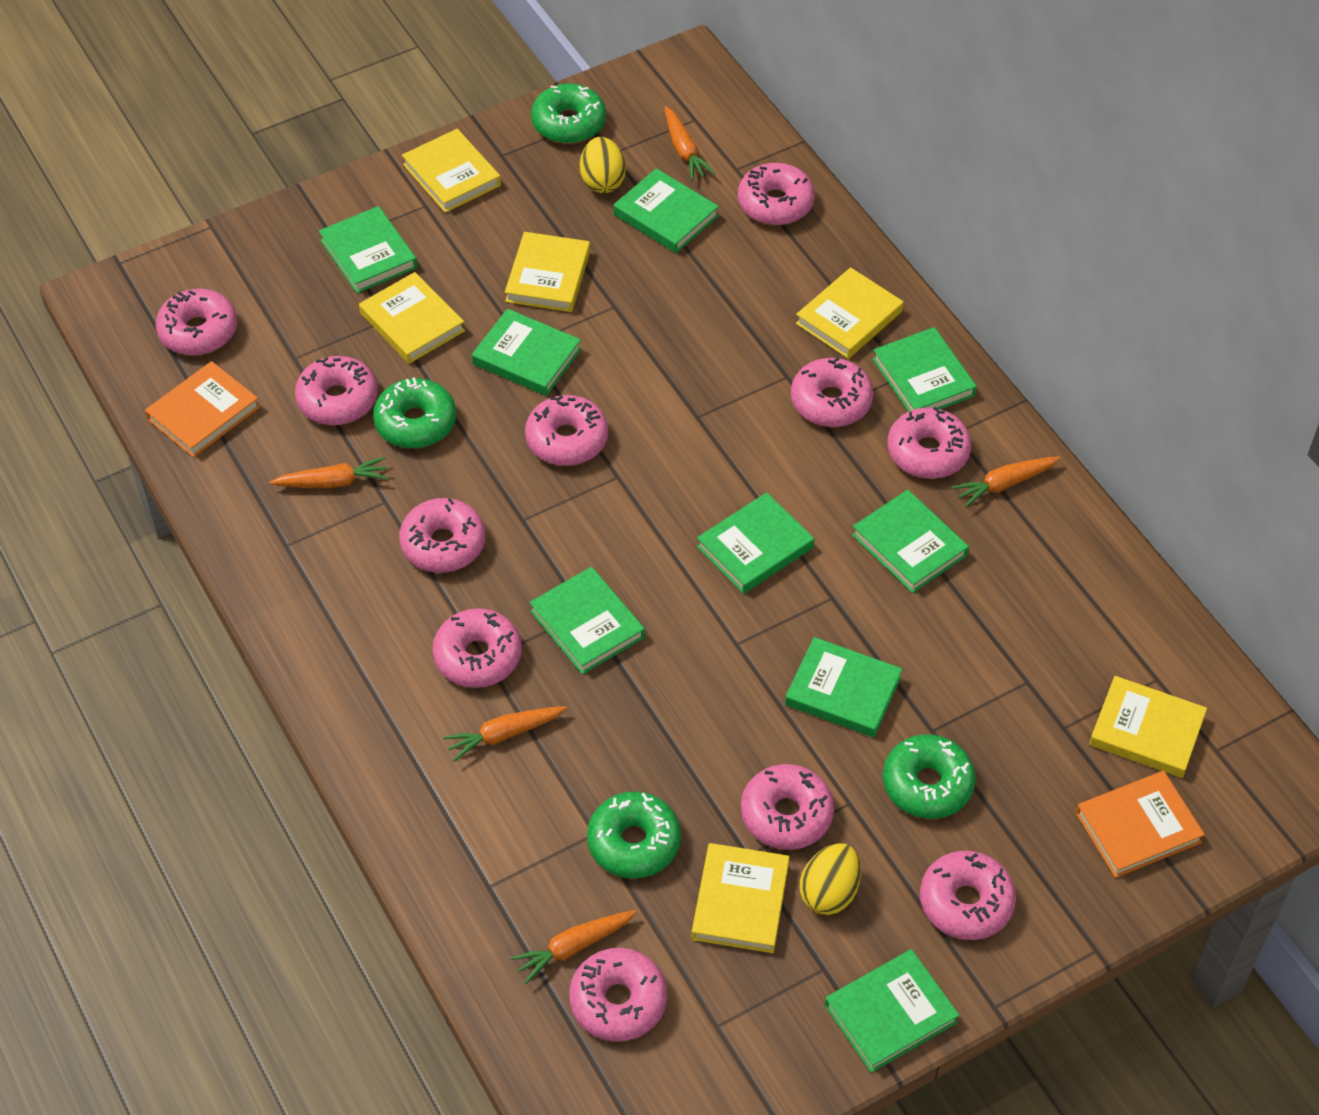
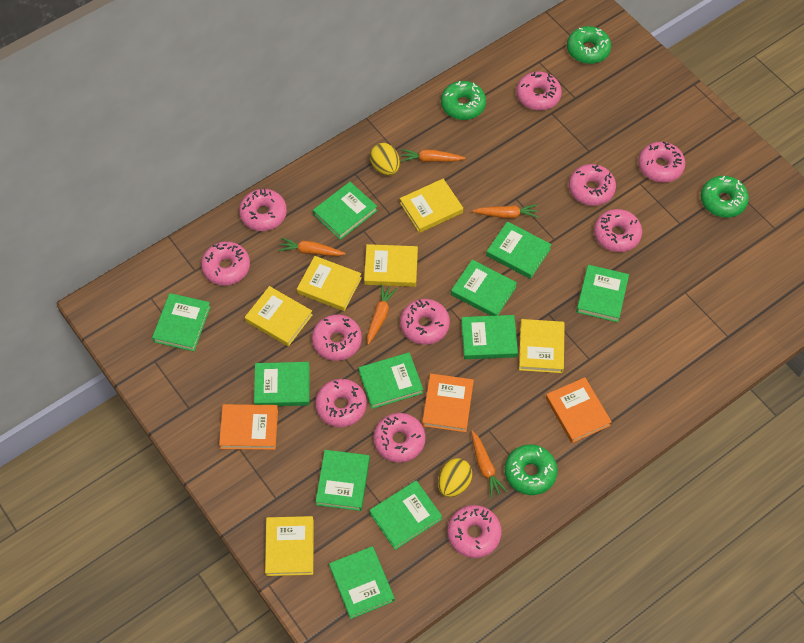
green book: 9 -> 11
orange book: 2 -> 3

